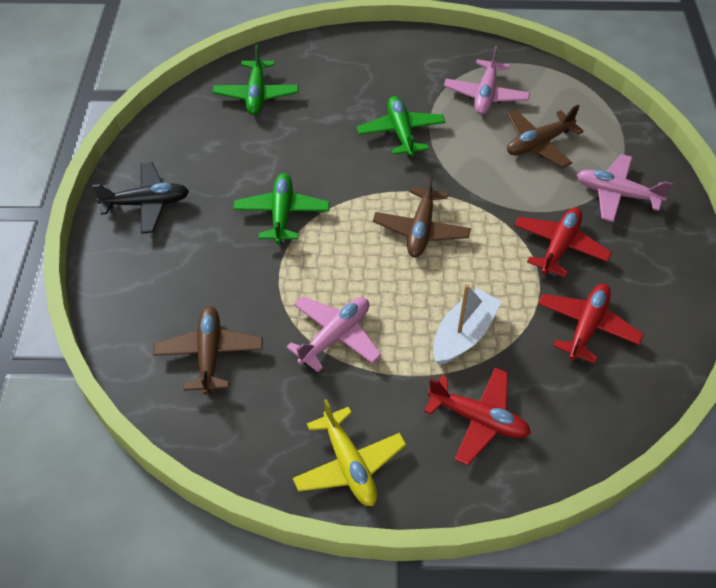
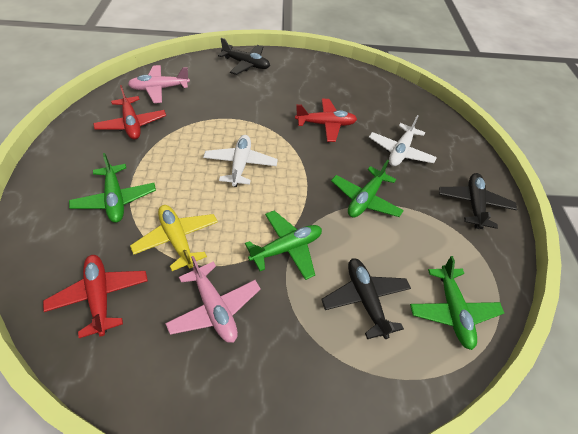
black plane: 1 -> 3
brown plane: 3 -> 0
green plane: 3 -> 4
pink plane: 3 -> 2
white boat: 1 -> 0
white plane: 0 -> 2

